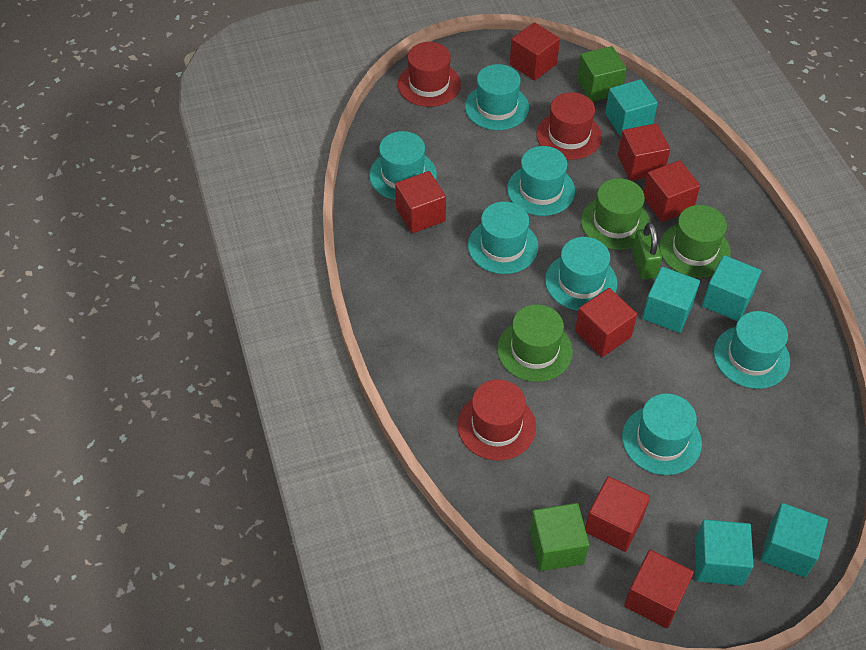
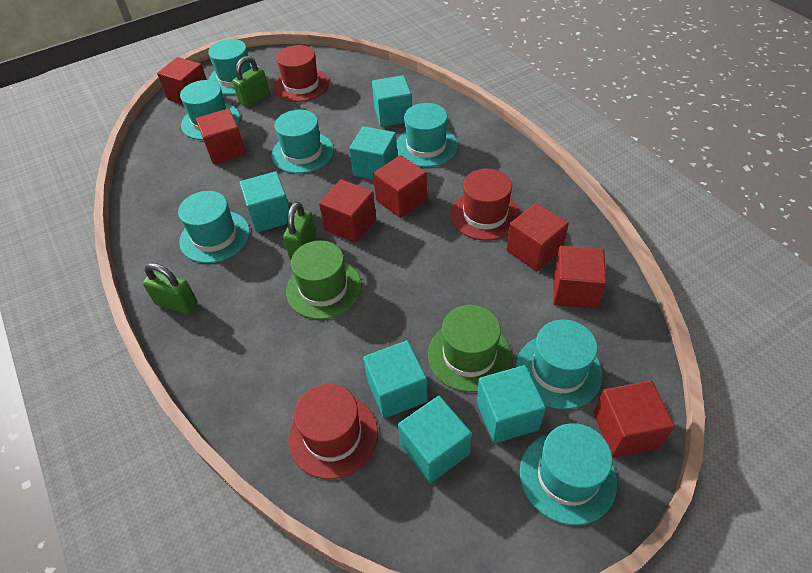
green cube: 2 -> 0
green hat: 3 -> 2
green padlock: 1 -> 3
turquoise cube: 5 -> 6

